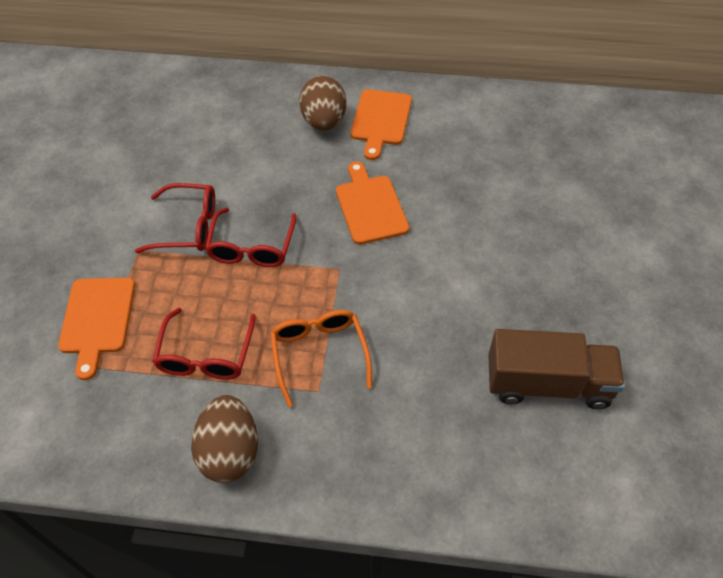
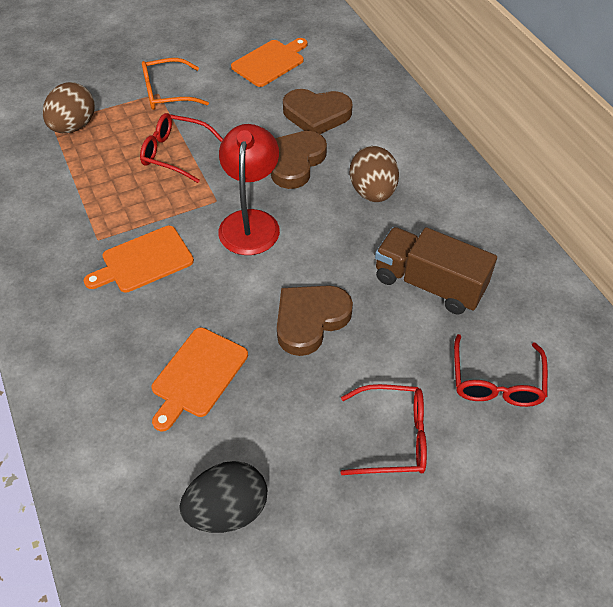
black egg: 0 -> 1
brown heart: 0 -> 3
red lamp: 0 -> 1

